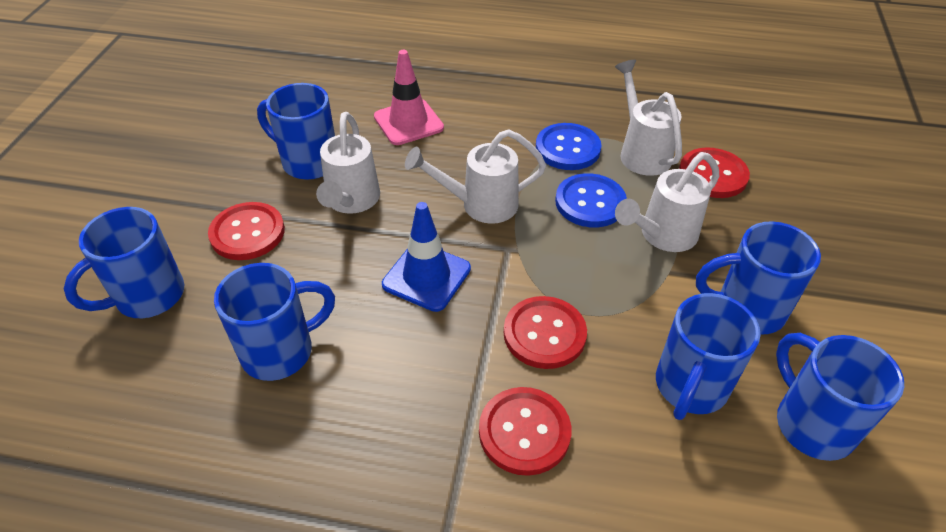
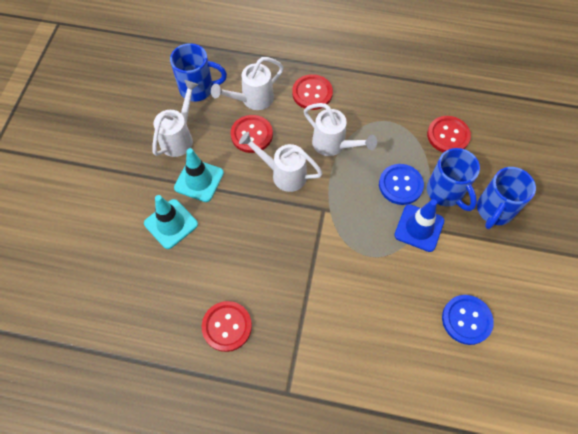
blue mug: 6 -> 3
pink traffic cone: 1 -> 0
turquoise traffic cone: 0 -> 2

